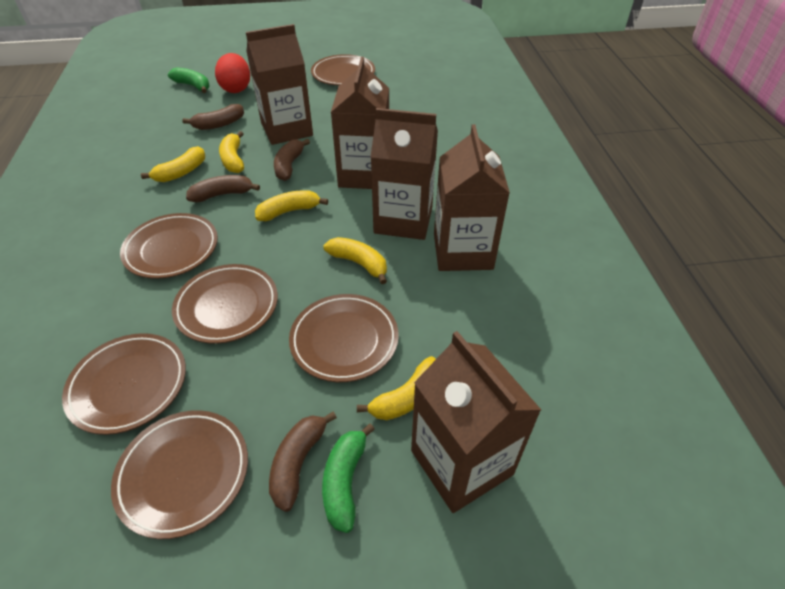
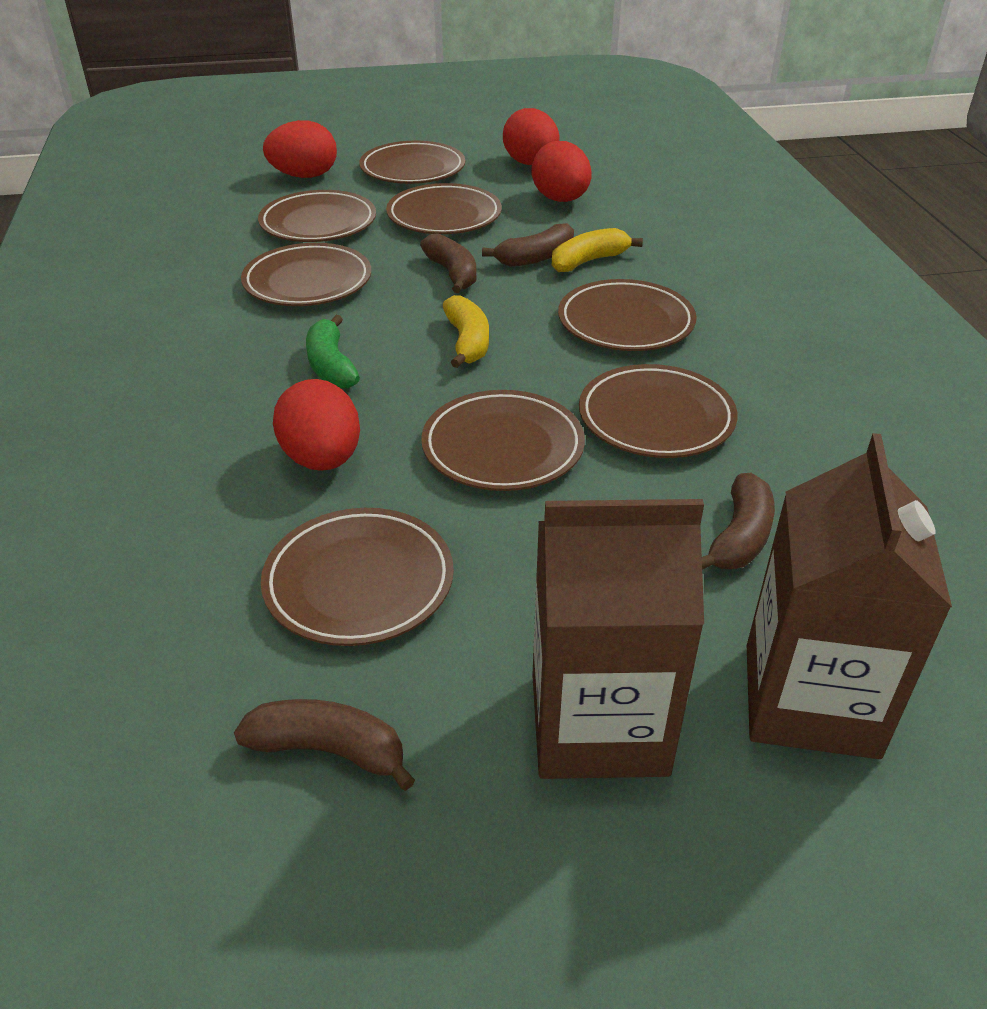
brown carton: 5 -> 2
brown plate: 6 -> 8
green banana: 2 -> 1
red egg: 1 -> 4
yellow banana: 5 -> 2

